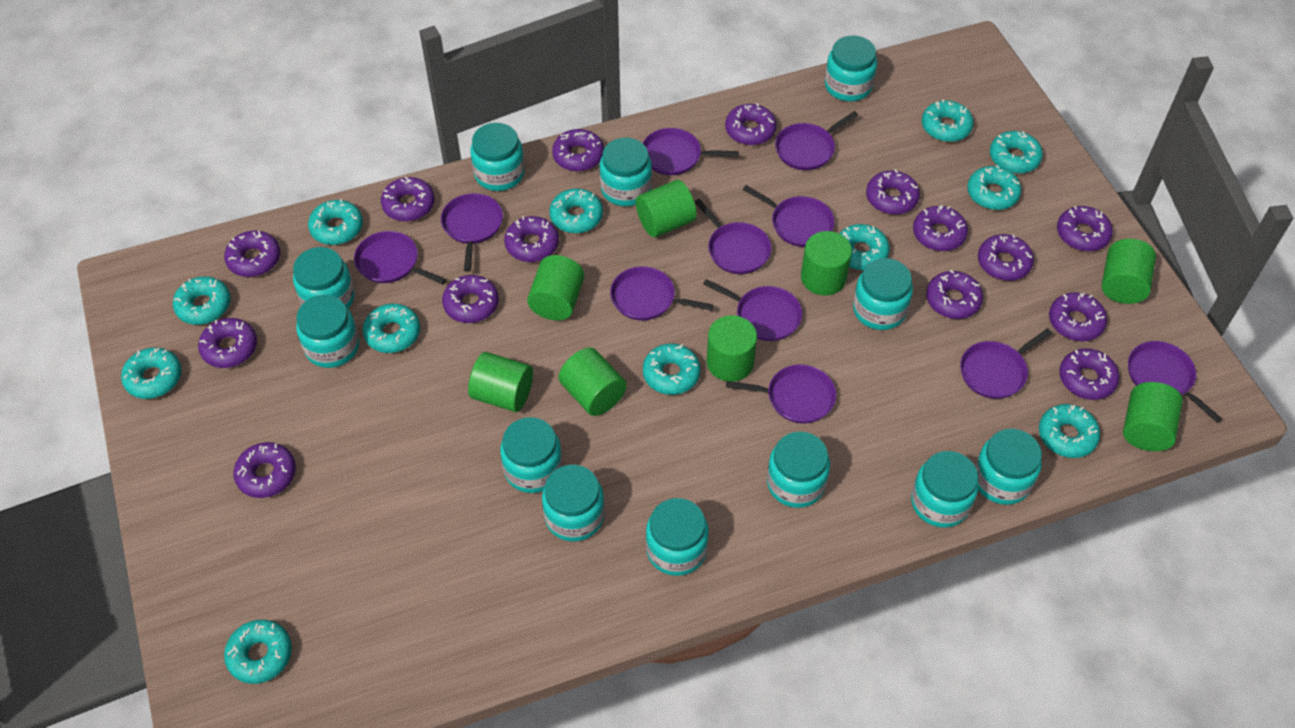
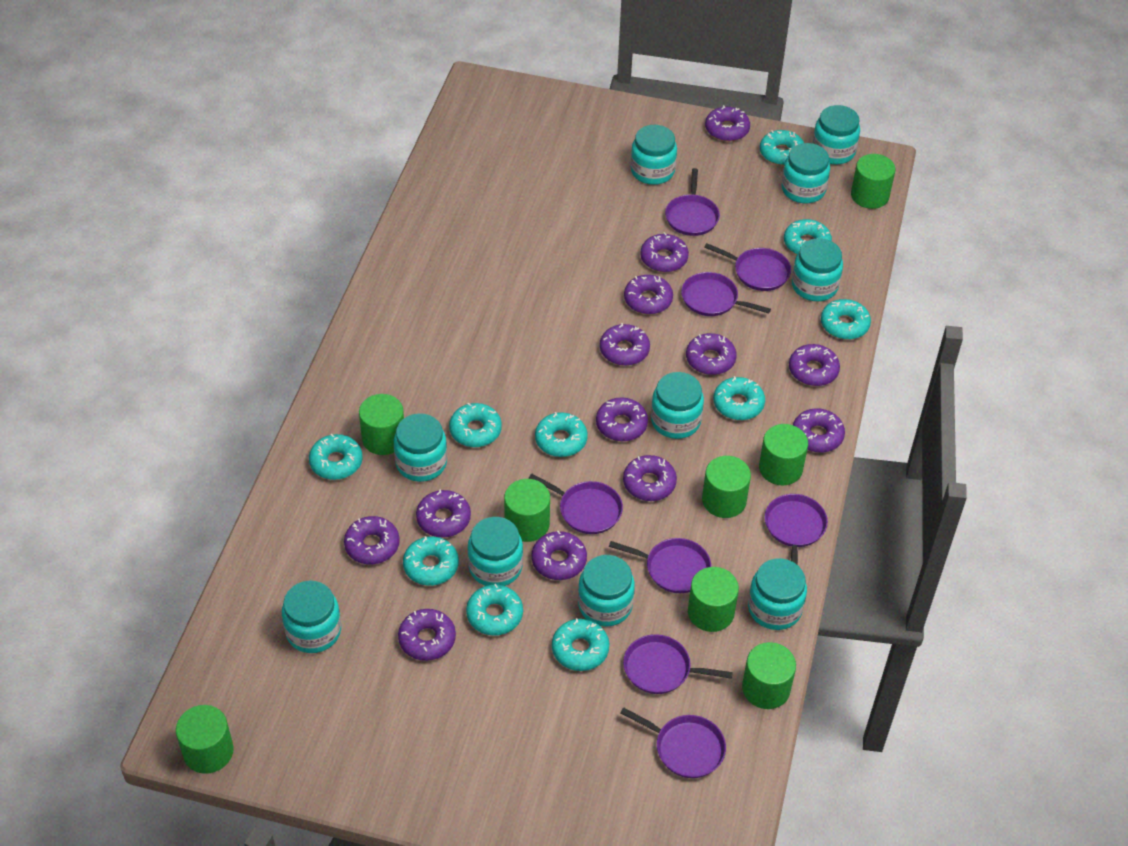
purple donut: 15 -> 13
purple pan: 11 -> 8
turquoise donut: 12 -> 10
turquoise jar: 12 -> 10

